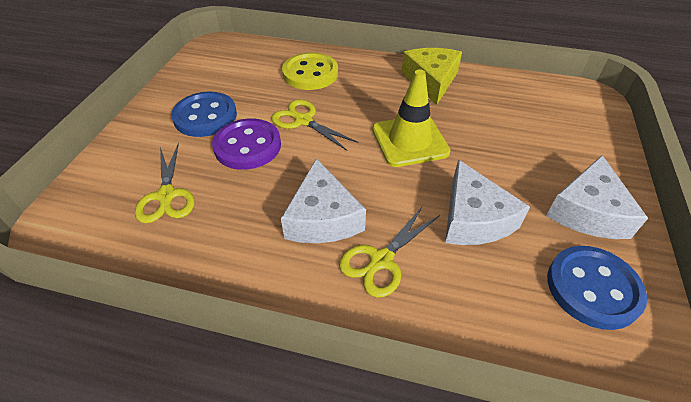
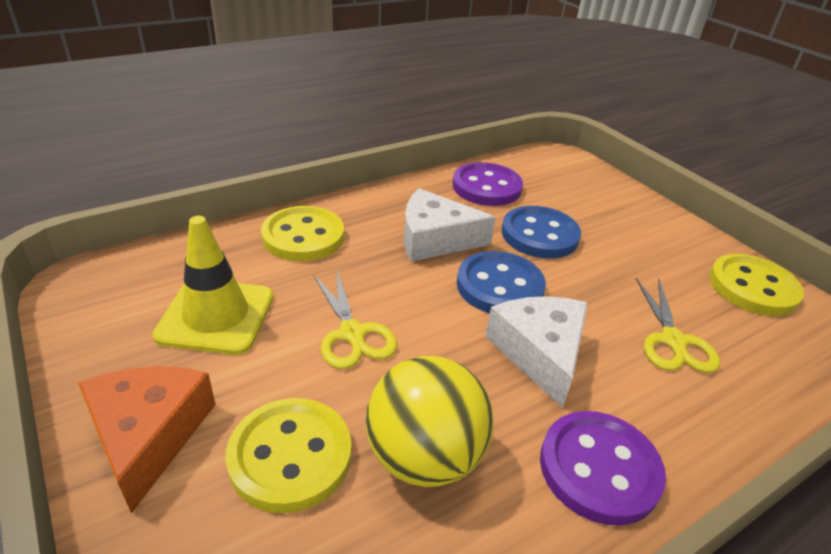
orange cheese: 0 -> 1
purple button: 1 -> 2
white cheese: 3 -> 2
yellow ball: 0 -> 1
yellow button: 1 -> 3
yellow cheese: 1 -> 0
yellow scissors: 3 -> 2

